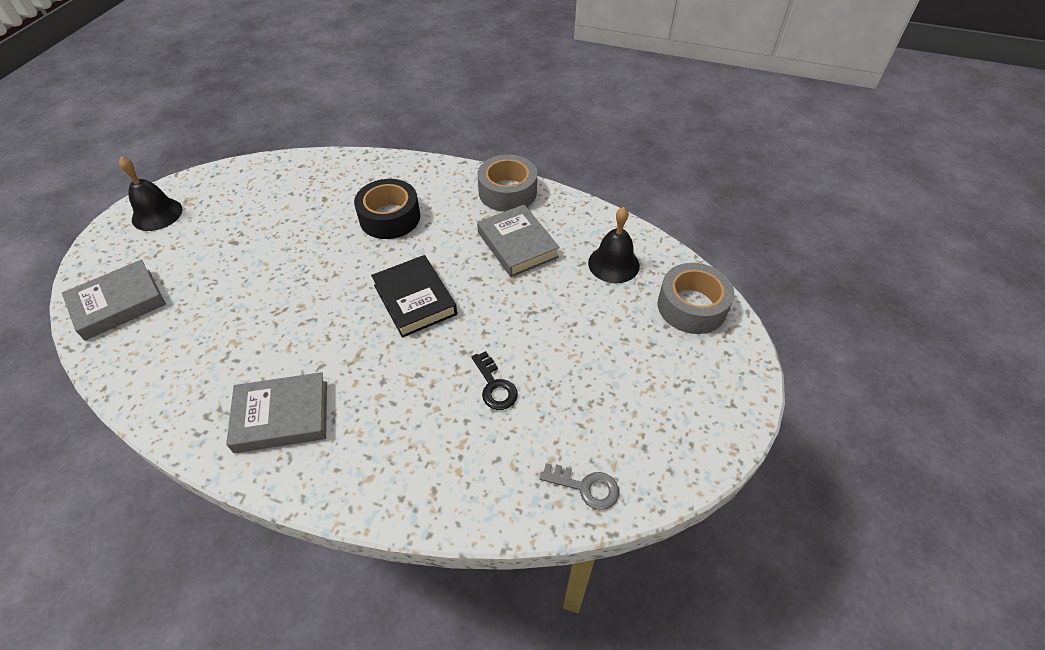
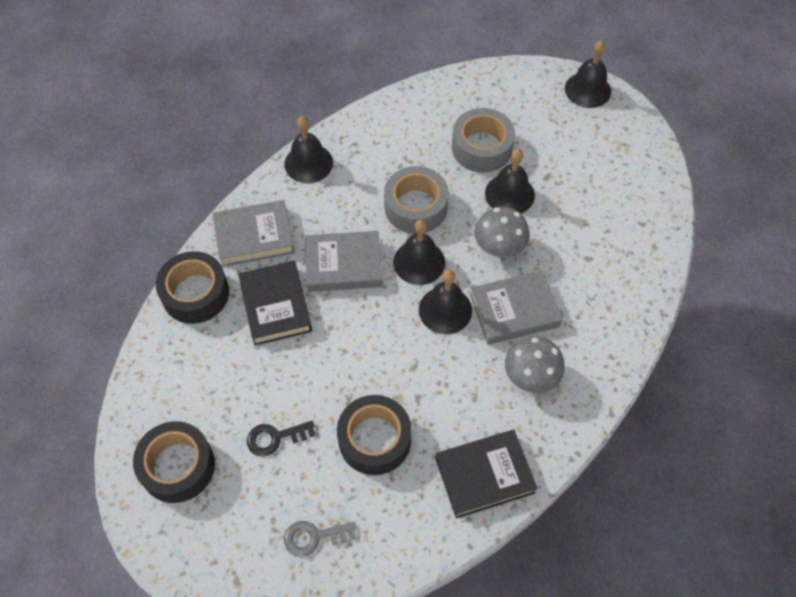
black bell: 2 -> 5
black book: 1 -> 2
black tape: 1 -> 3
grey mushroom: 0 -> 2

